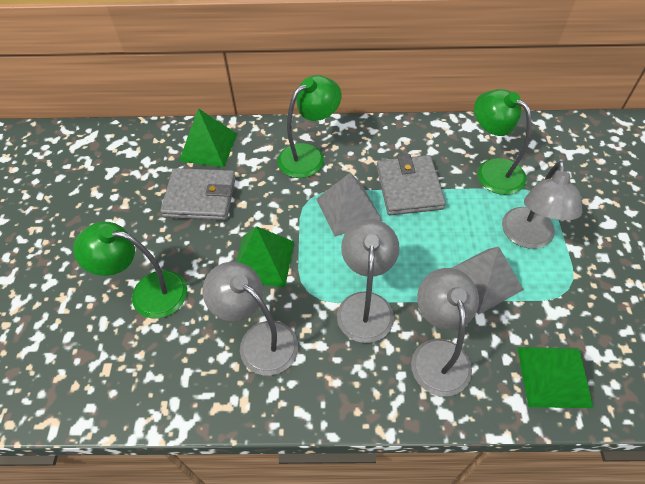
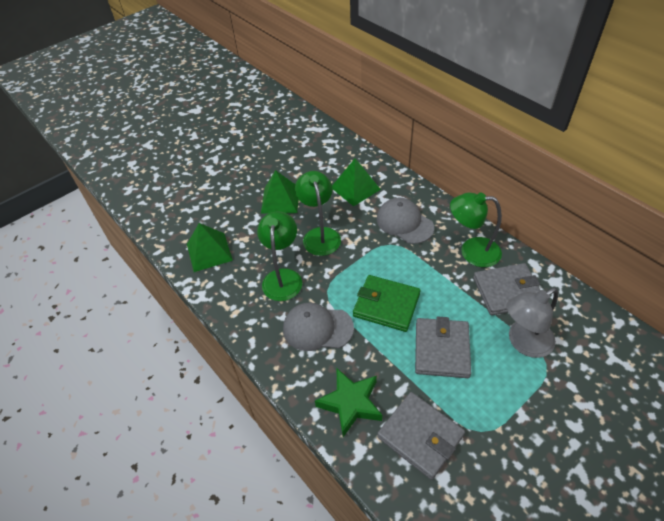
green star: 0 -> 1
green wallet: 0 -> 1
grey cap: 0 -> 2
grey lamp: 4 -> 1
grey pyramid: 2 -> 0
grey wallet: 2 -> 3

